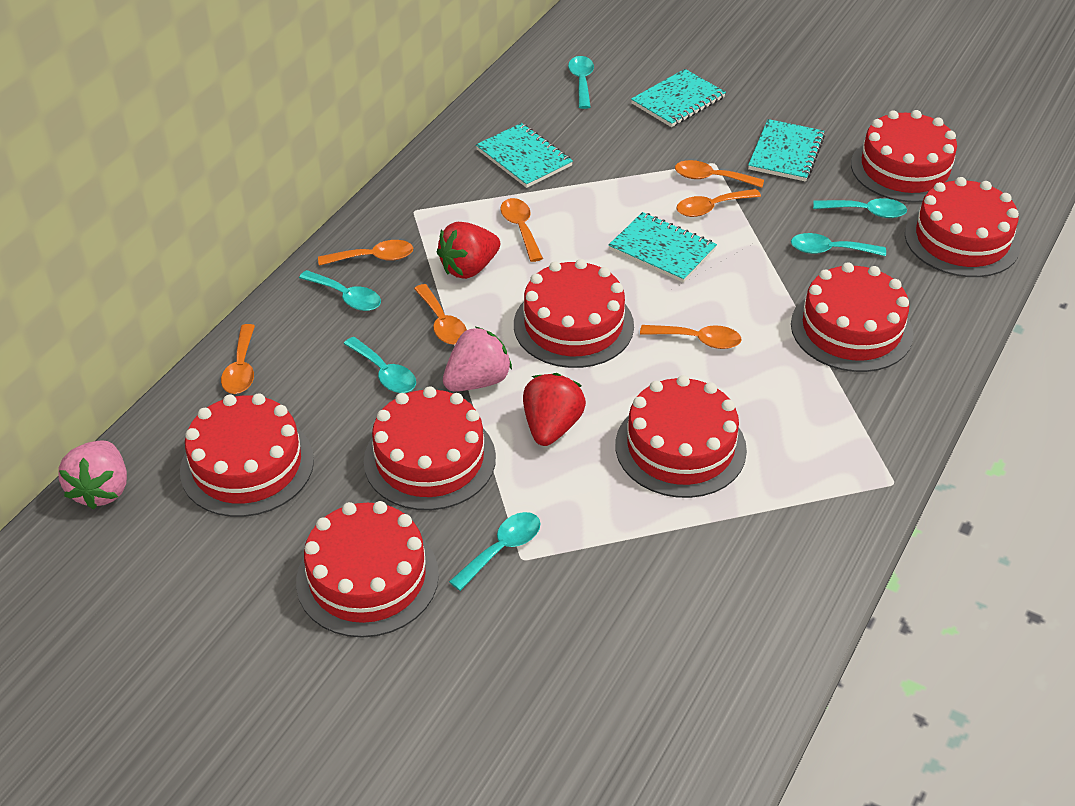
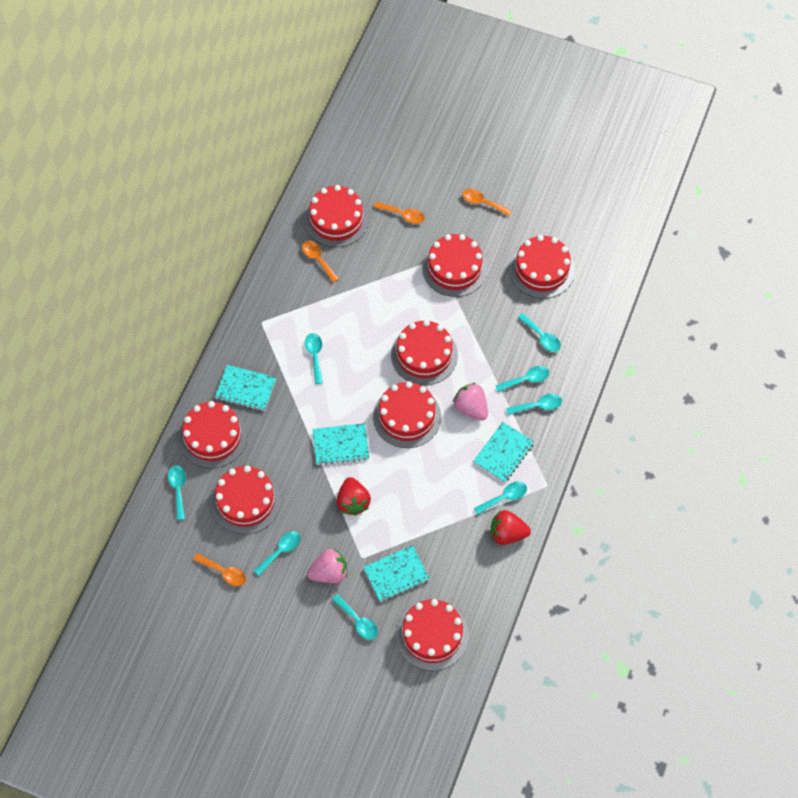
orange spoon: 7 -> 4
turquoise spoon: 6 -> 8

